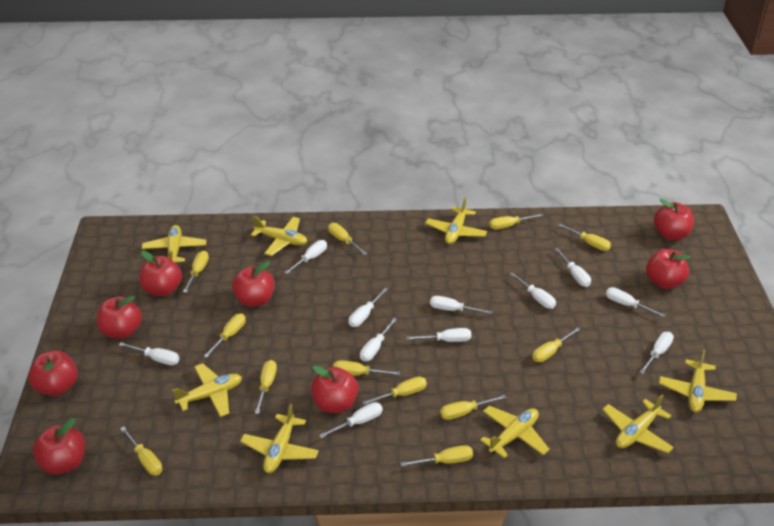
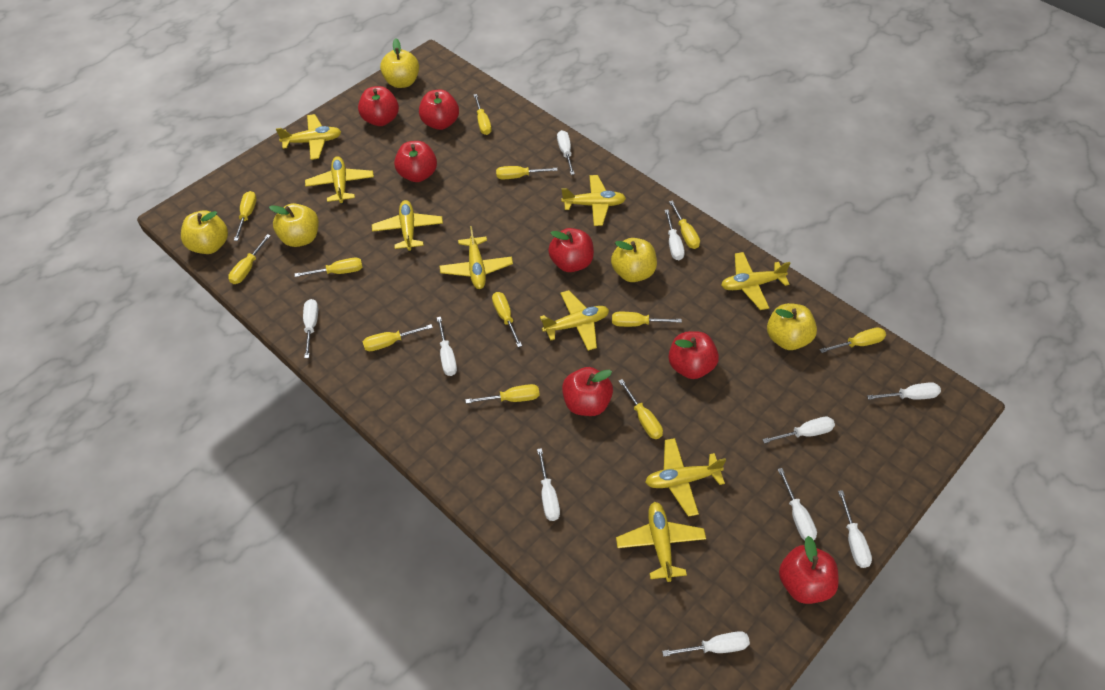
red apple: 8 -> 7
white screwdriver: 11 -> 10
yellow apple: 0 -> 5
yellow plane: 8 -> 9

